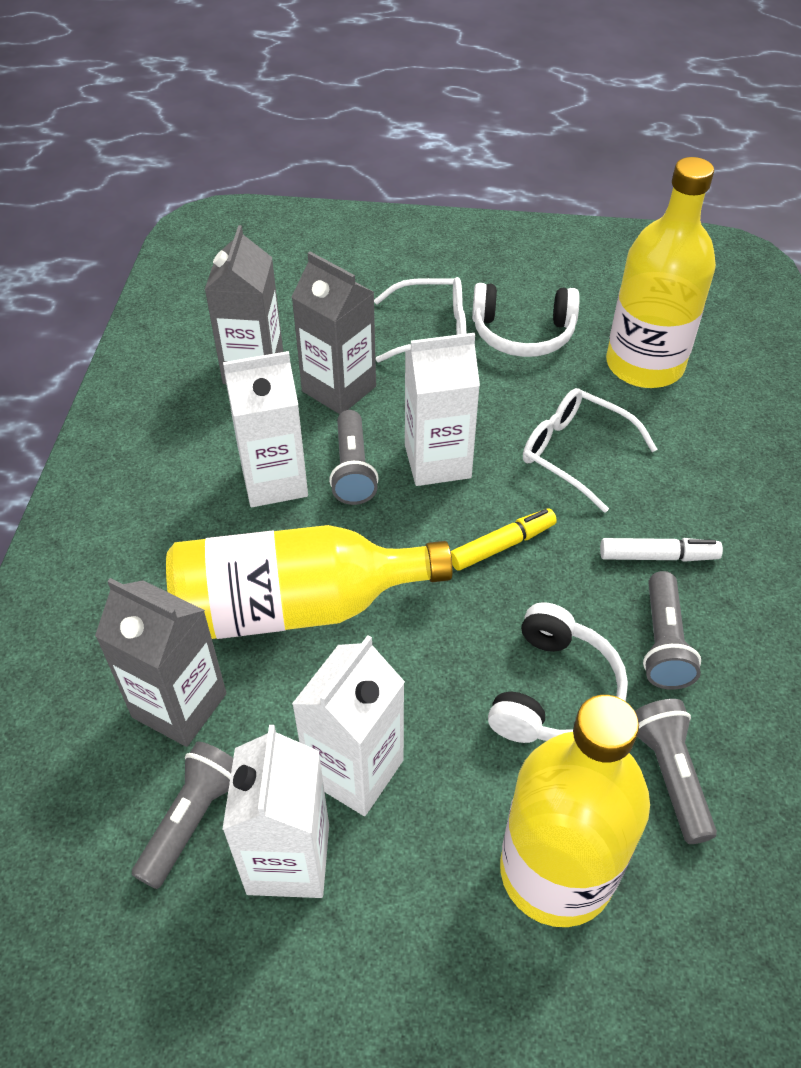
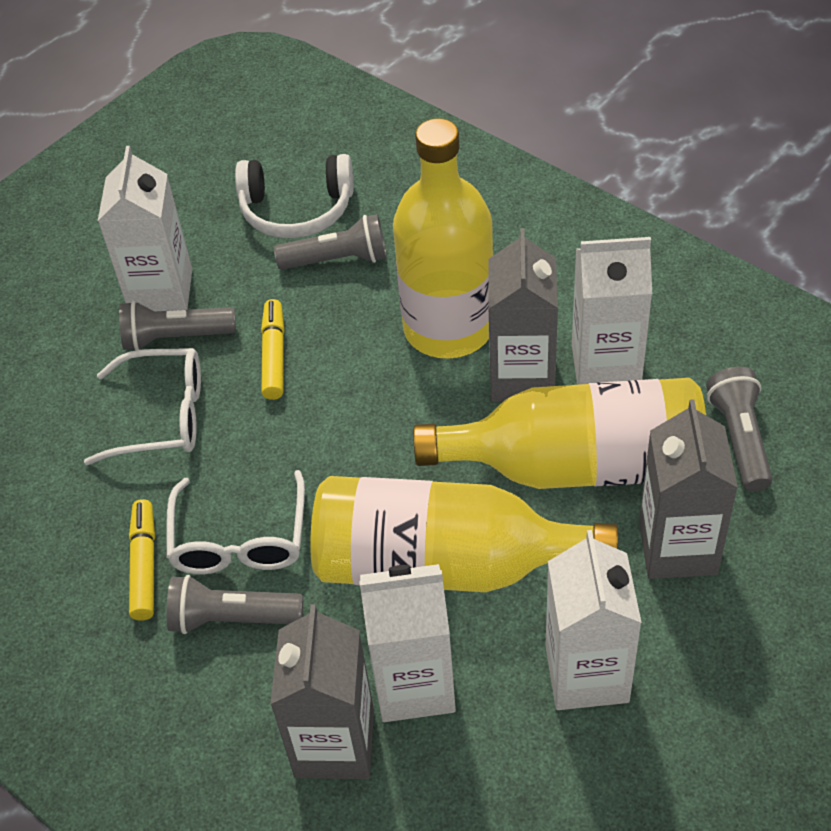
white headphones: 2 -> 1
white marker: 1 -> 0
yellow marker: 1 -> 2

